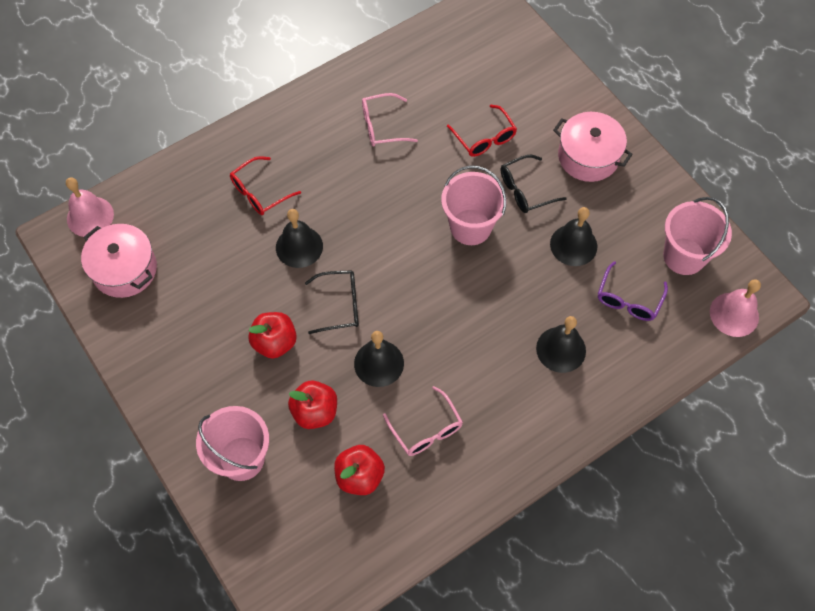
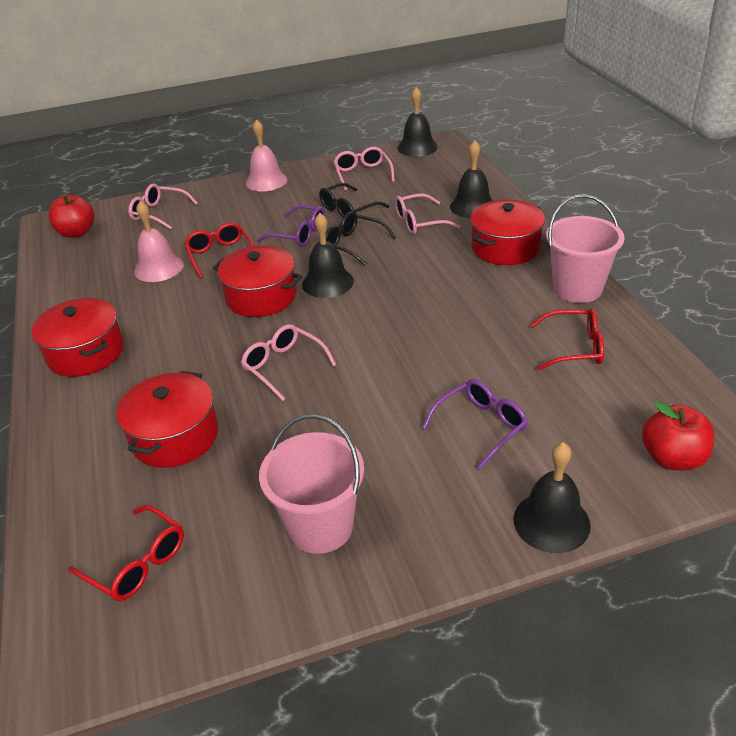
pink bucket: 3 -> 2
pink glasses: 2 -> 4
pink pot: 2 -> 0
purple glasses: 1 -> 2
red apple: 3 -> 2
red glasses: 2 -> 3
red pot: 0 -> 4

